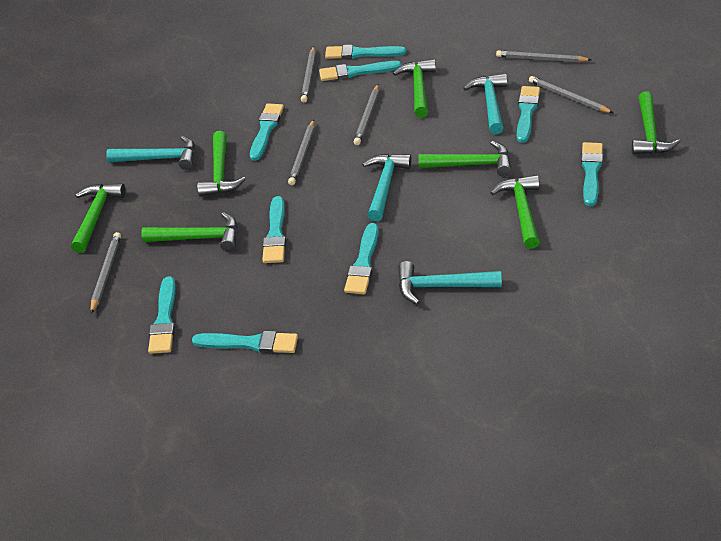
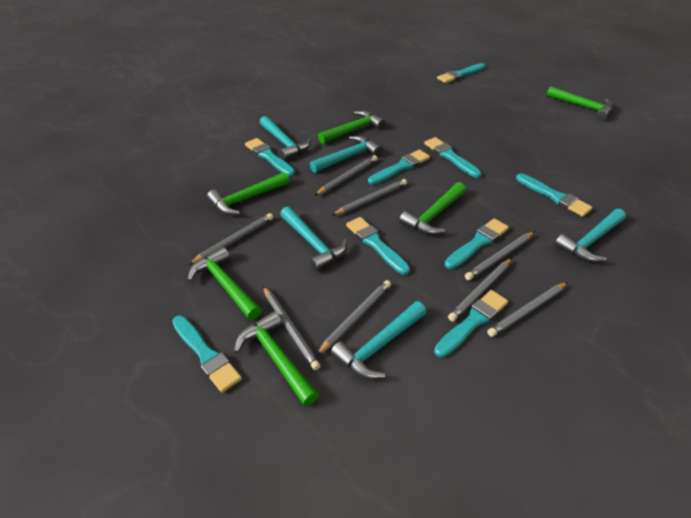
green hammer: 7 -> 6
grey pencil: 6 -> 8
turquoise hammer: 4 -> 5

